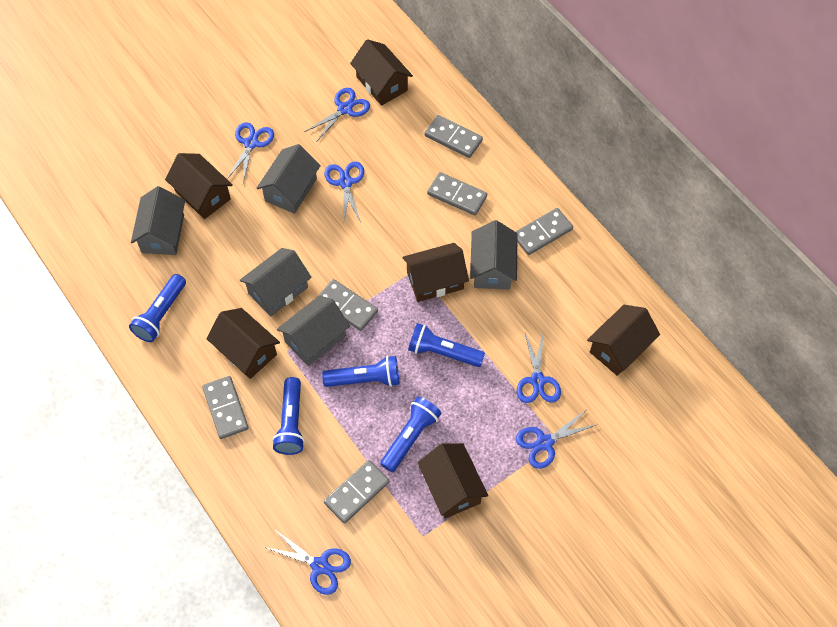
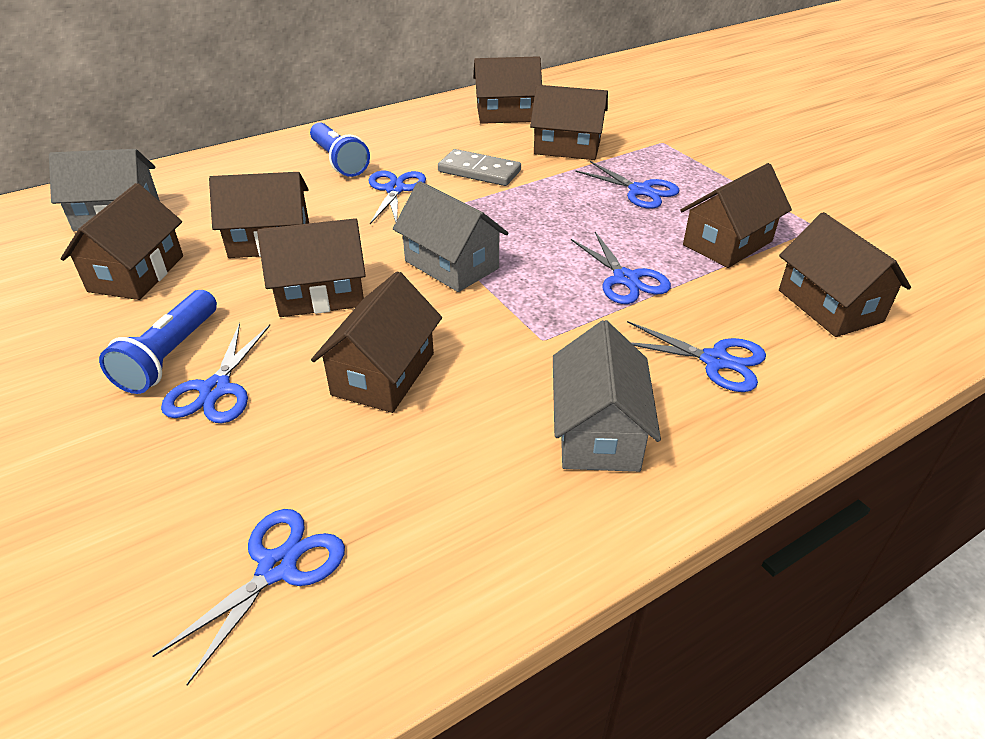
blue flashlight: 5 -> 2
brown house: 6 -> 8
grey domino: 6 -> 1
grey house: 5 -> 3

